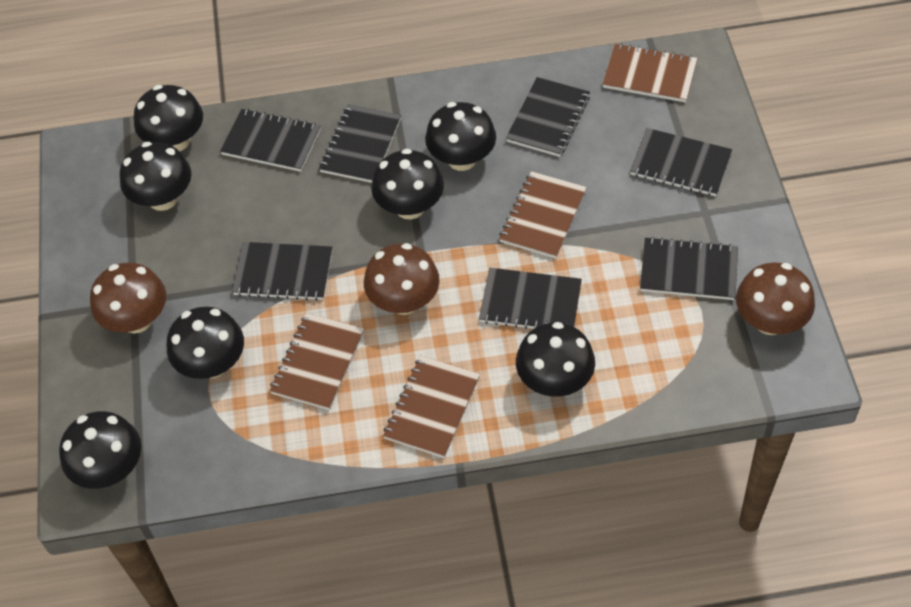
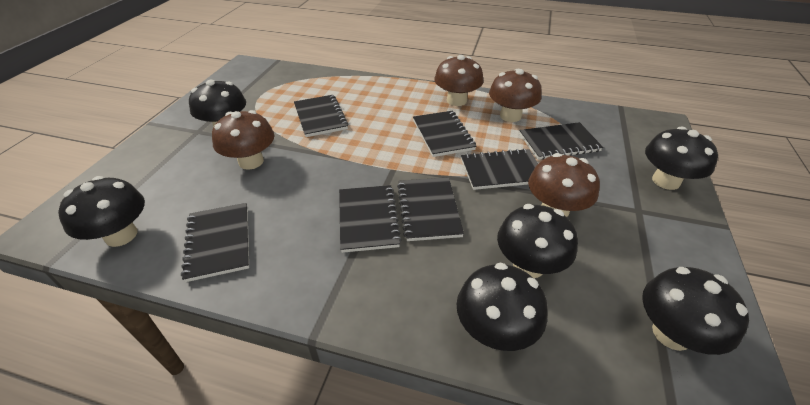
black mushroom: 7 -> 6
brown mushroom: 3 -> 4
brown notebook: 4 -> 0

